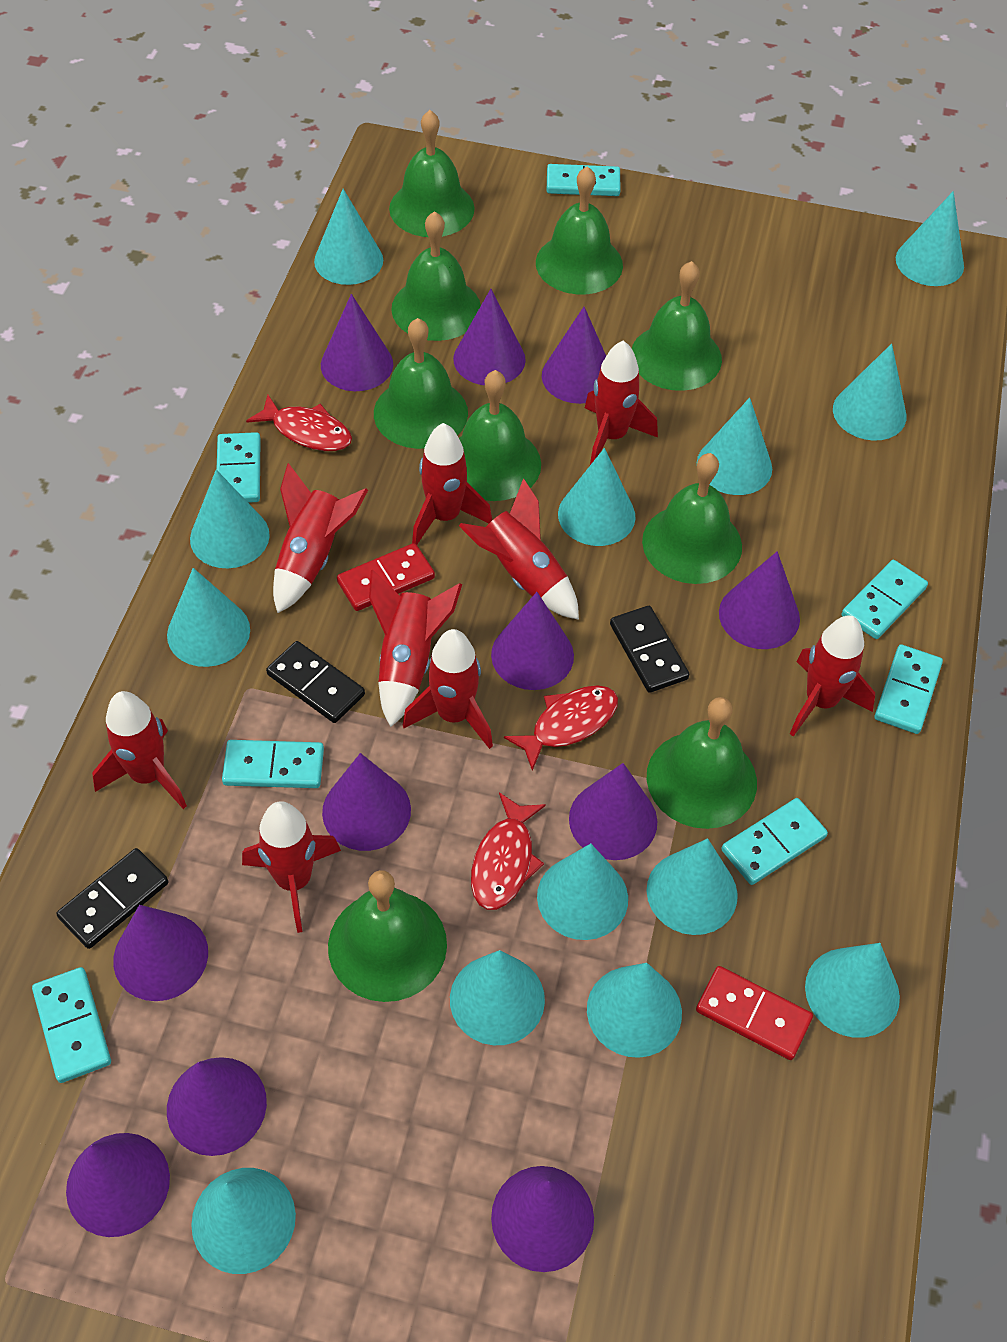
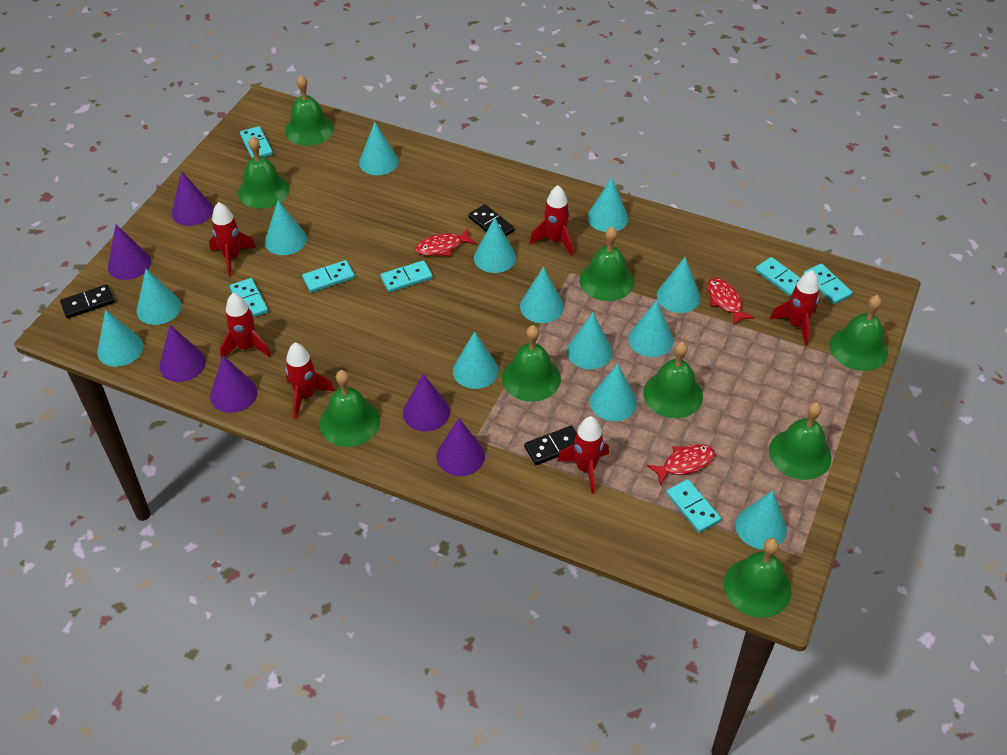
purple cone: 11 -> 6
red domino: 2 -> 0
red rocket: 9 -> 6

